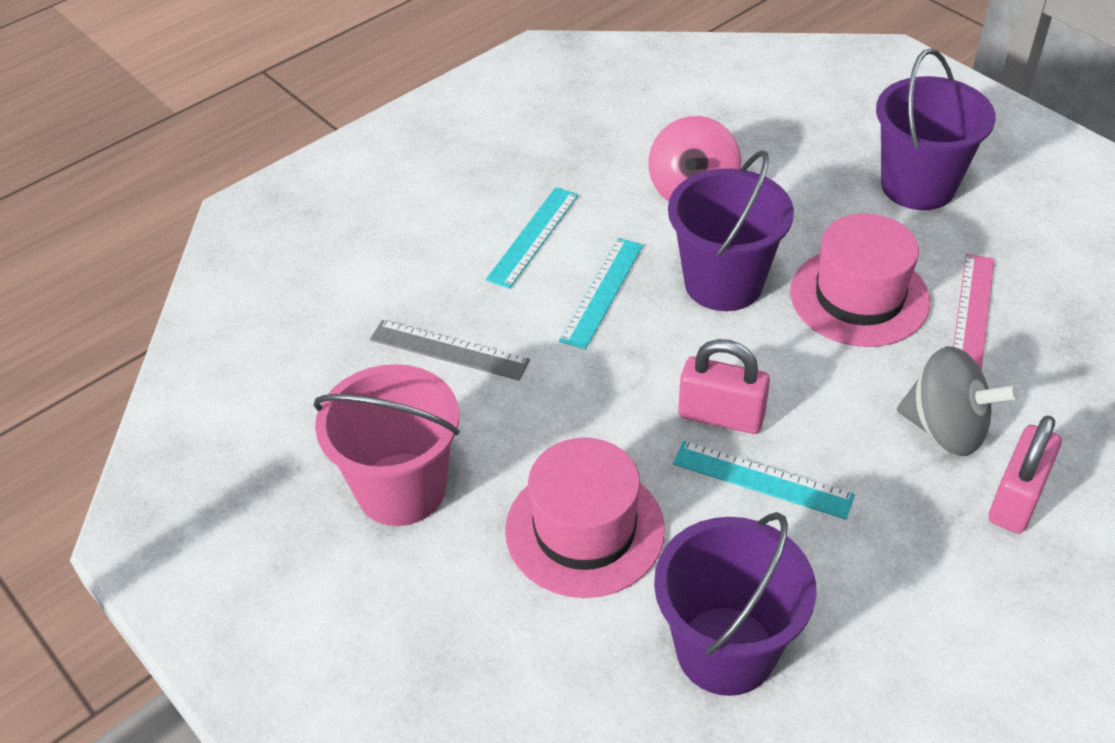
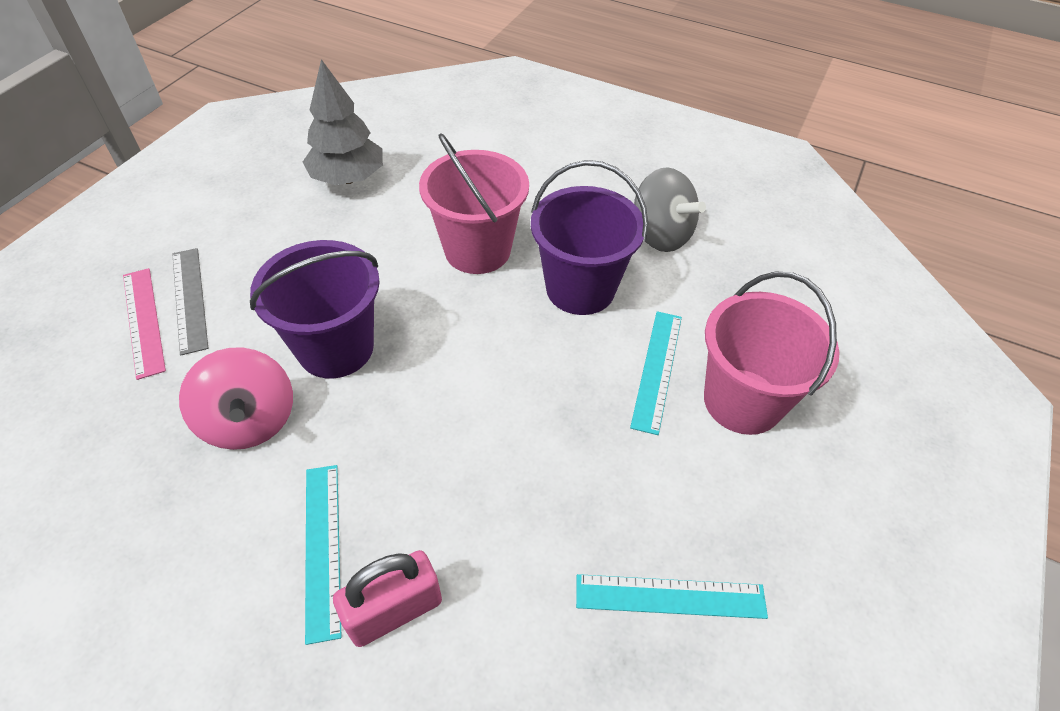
grey tree: 0 -> 1
pink bucket: 1 -> 2
pink hat: 2 -> 0
pink padlock: 2 -> 1
purple bucket: 3 -> 2

